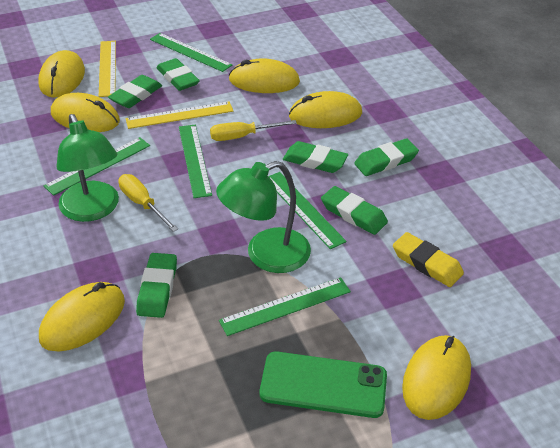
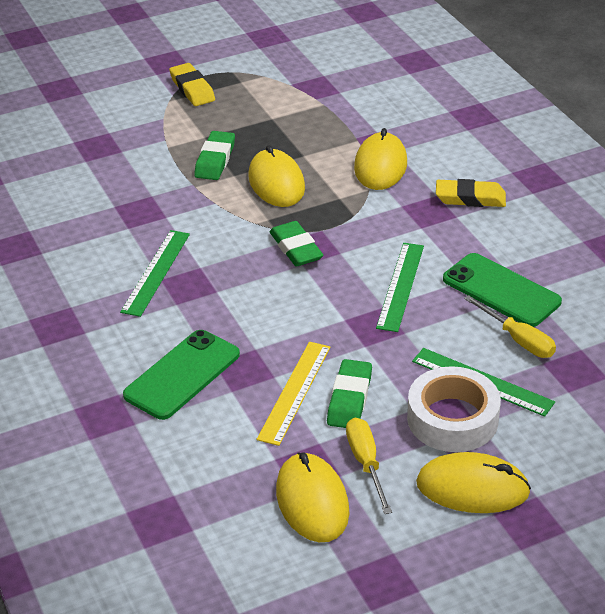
green eraser: 6 -> 3
green lamp: 2 -> 0
green phone: 1 -> 2
green ruler: 5 -> 3
white tape: 0 -> 1
yellow eraser: 1 -> 2
yellow mouse: 6 -> 4
yellow ruler: 2 -> 1

